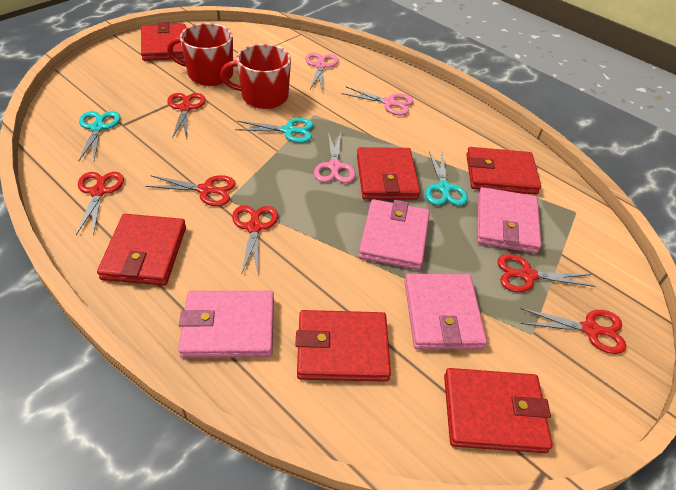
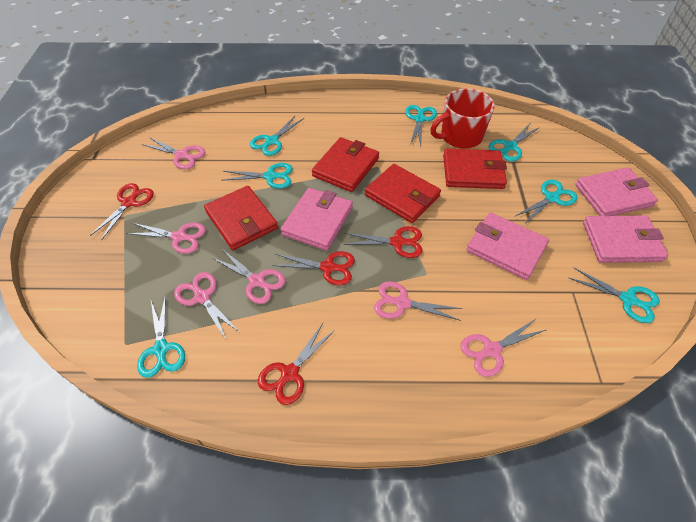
pink scissors: 3 -> 6
red mug: 2 -> 1
red scissors: 6 -> 4
red wallet: 6 -> 4
turquoise scissors: 3 -> 7

